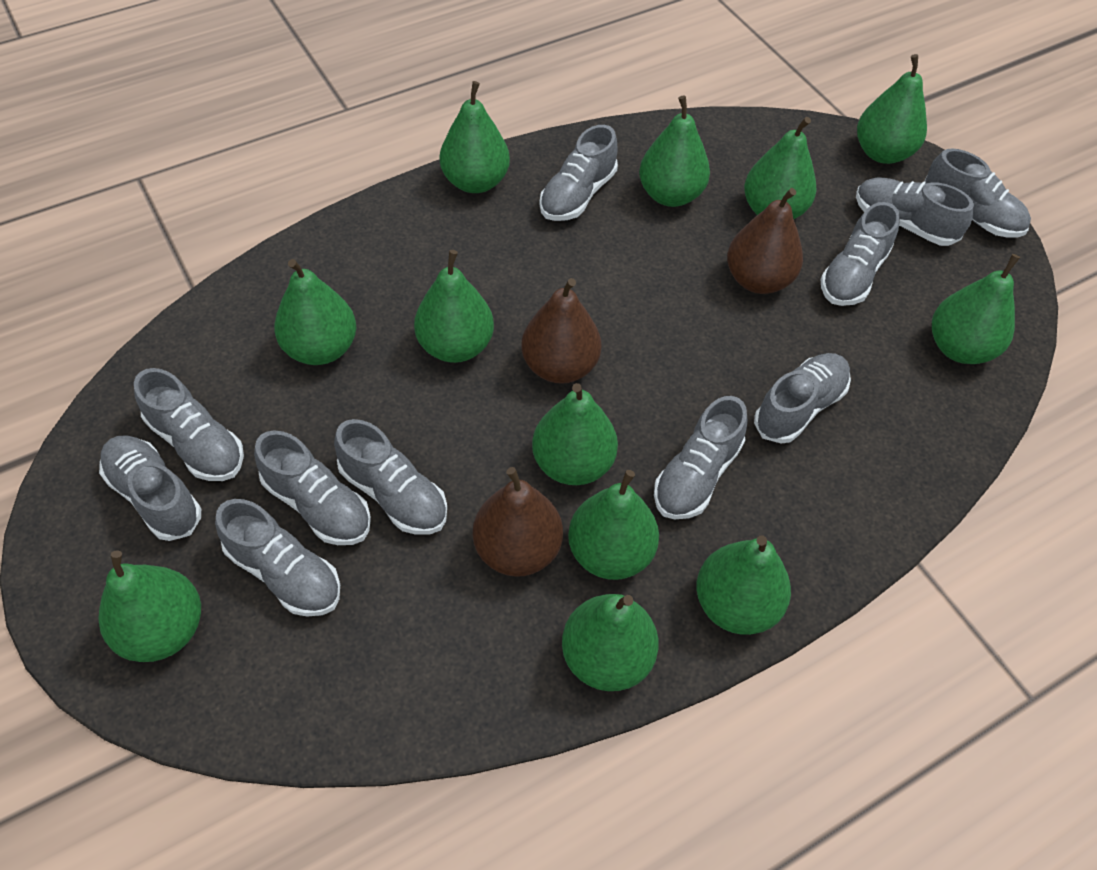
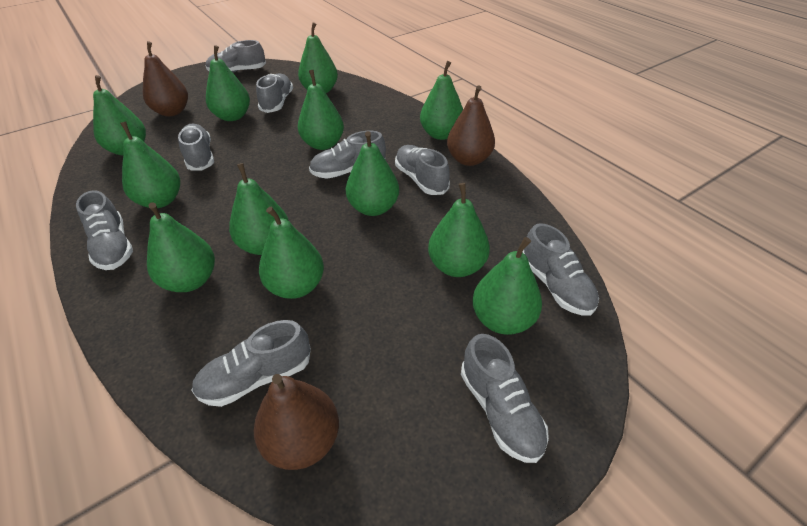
grey shoe: 11 -> 9

